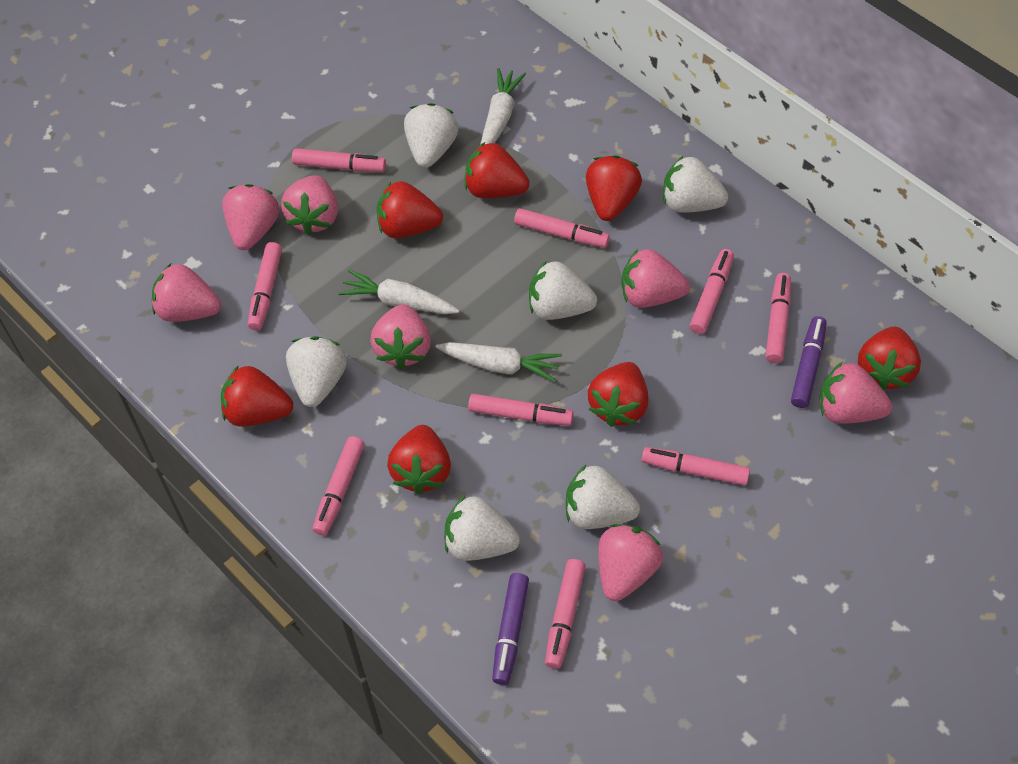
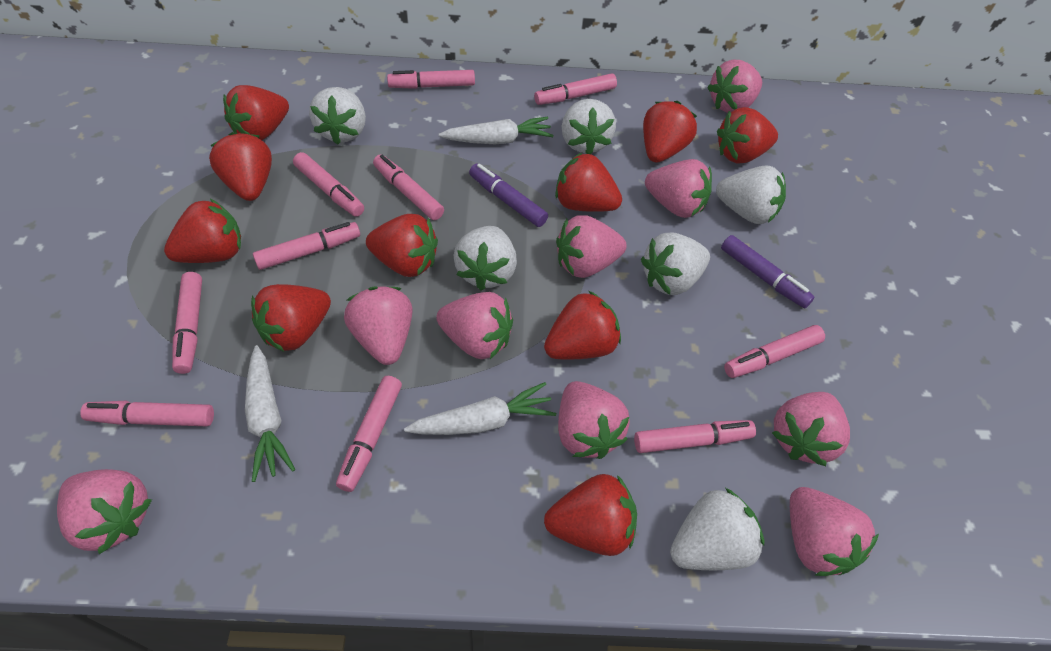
pink marker: 9 -> 10
pink strawberry: 7 -> 9
red strawberry: 7 -> 10

